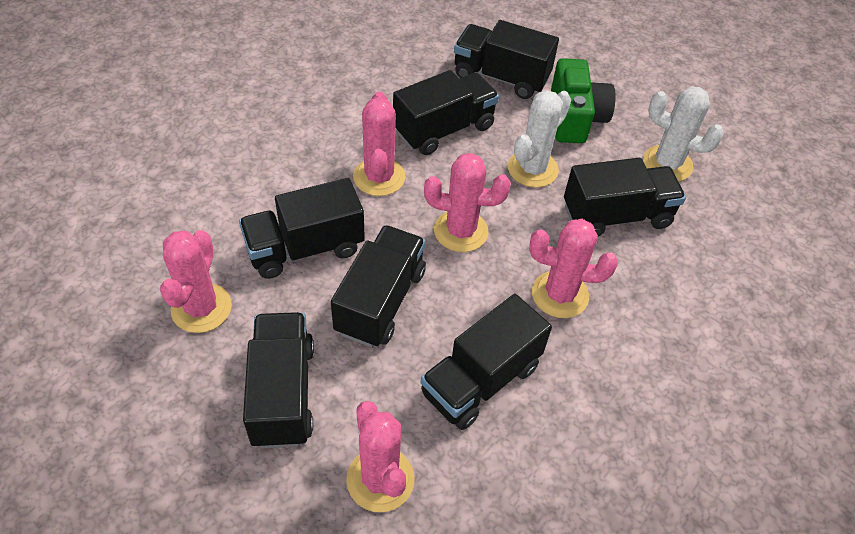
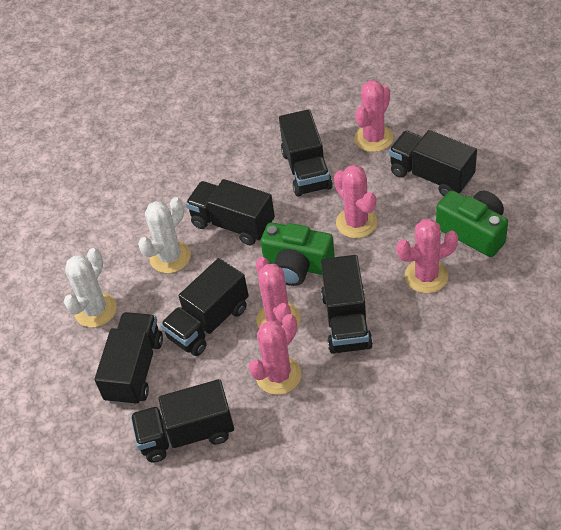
green camera: 1 -> 2

